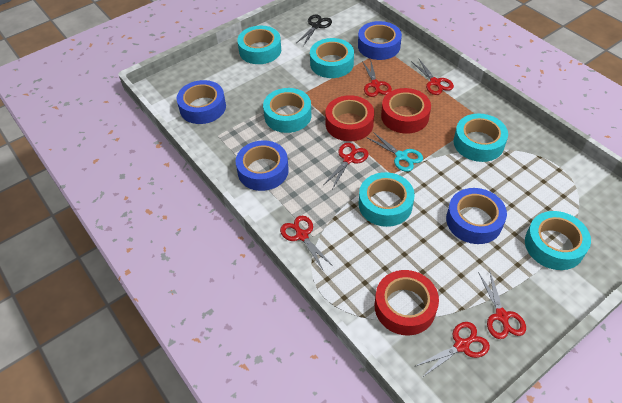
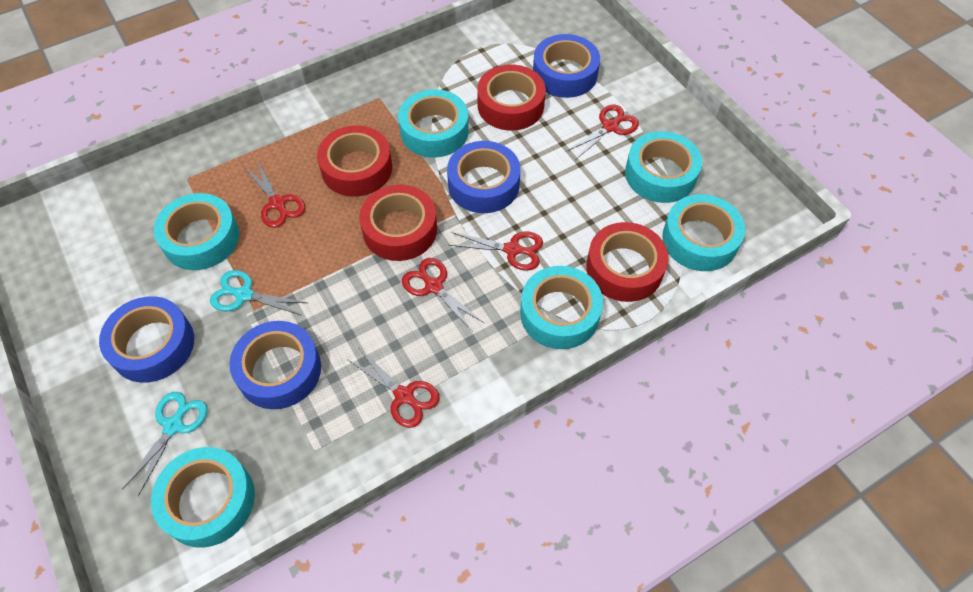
black scissors: 1 -> 0
red scissors: 6 -> 5
red tape: 3 -> 4
turquoise scissors: 1 -> 2

